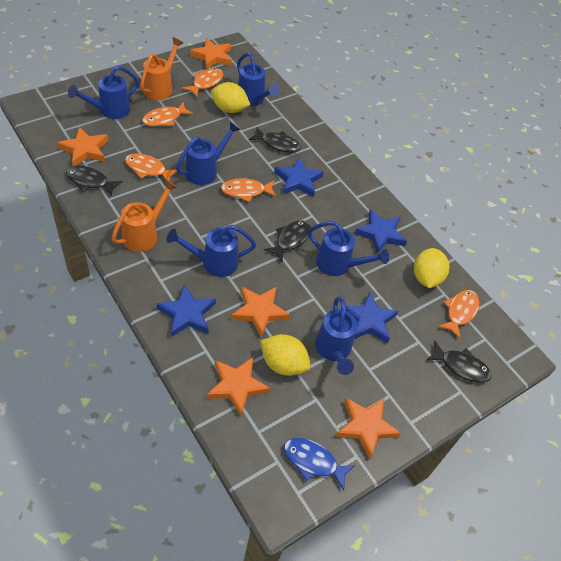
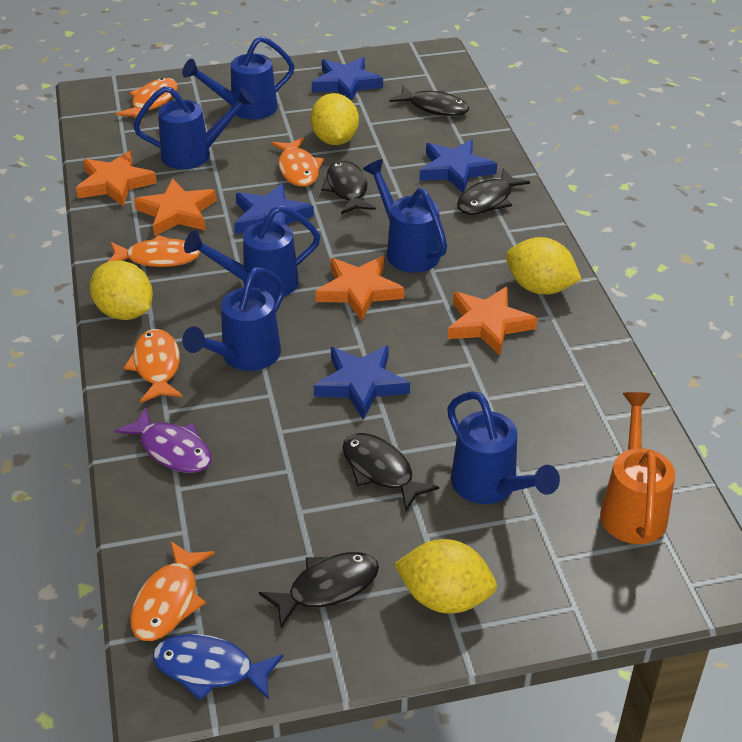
black fish: 4 -> 5
orange star: 5 -> 4
orange watering can: 2 -> 1
purple fish: 0 -> 1
yellow lemon: 3 -> 4

